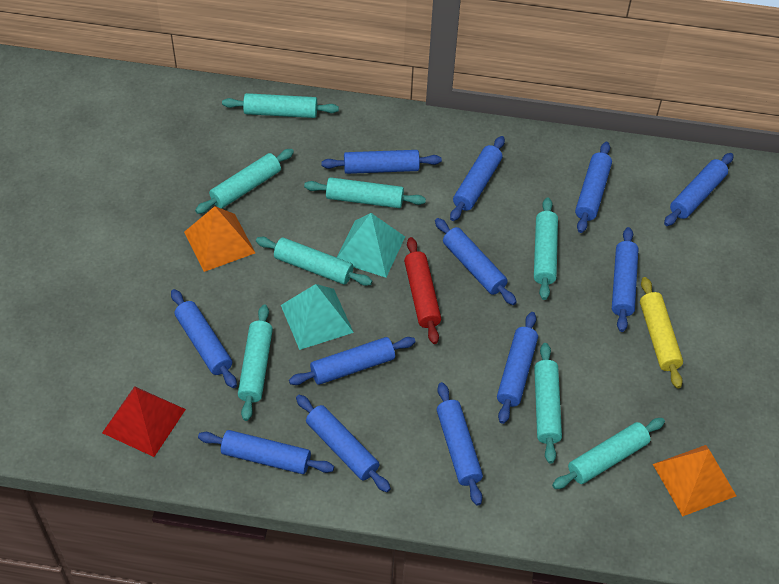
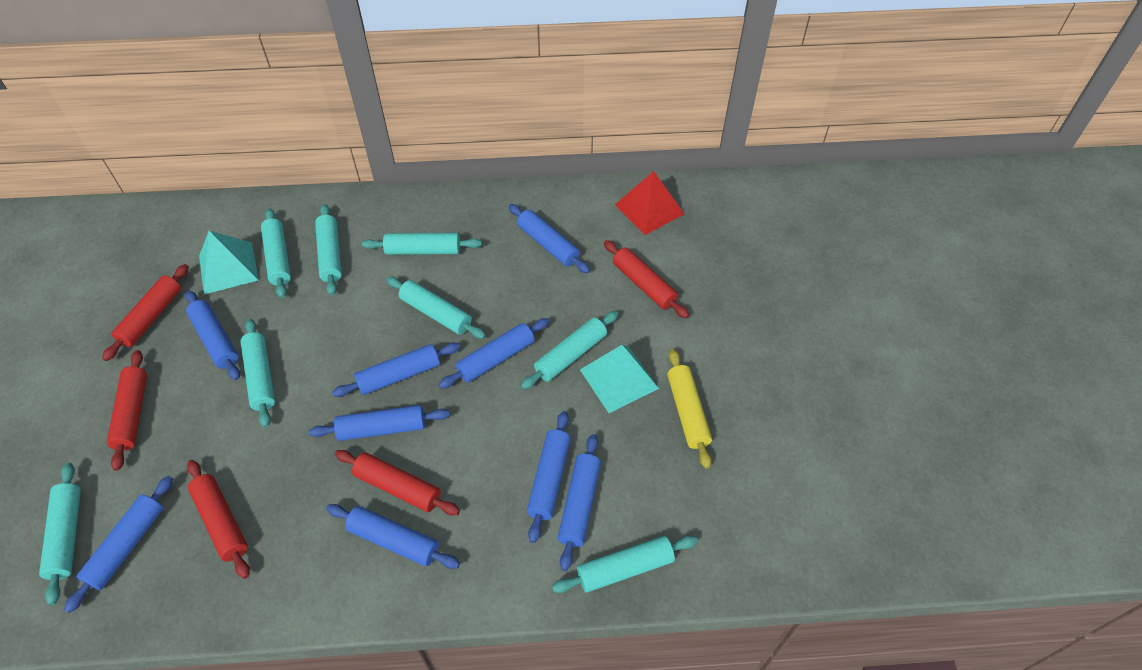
blue rolling pin: 12 -> 9
orange pyramid: 2 -> 0
red rolling pin: 1 -> 5

